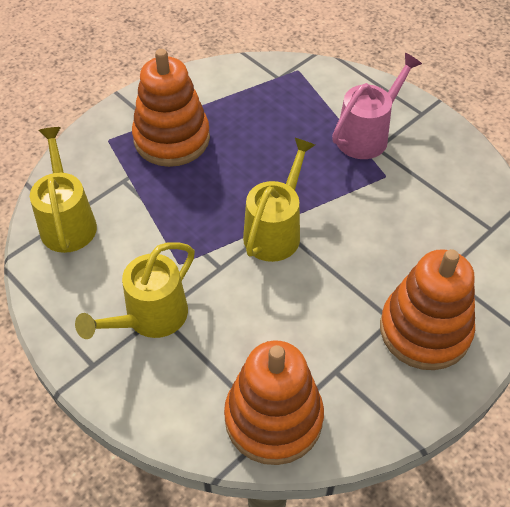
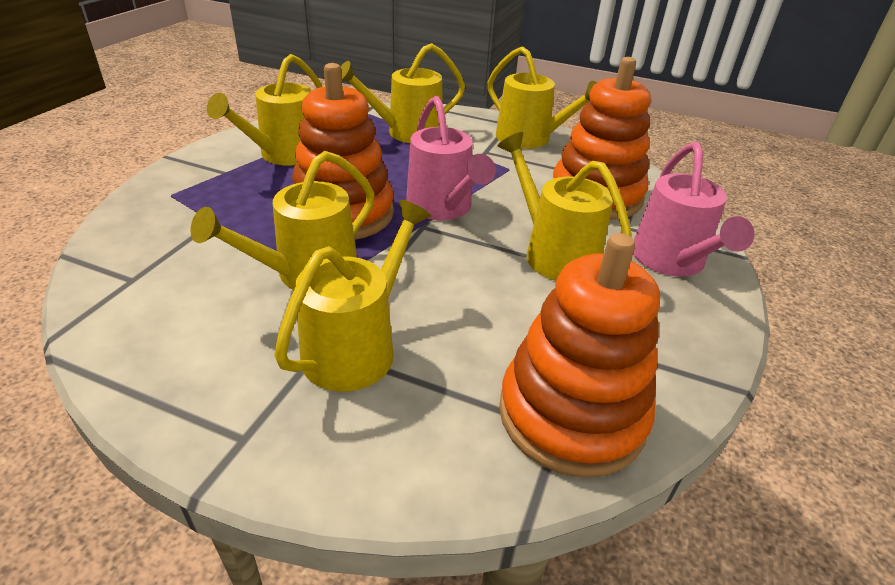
pink watering can: 1 -> 2
yellow watering can: 3 -> 6

